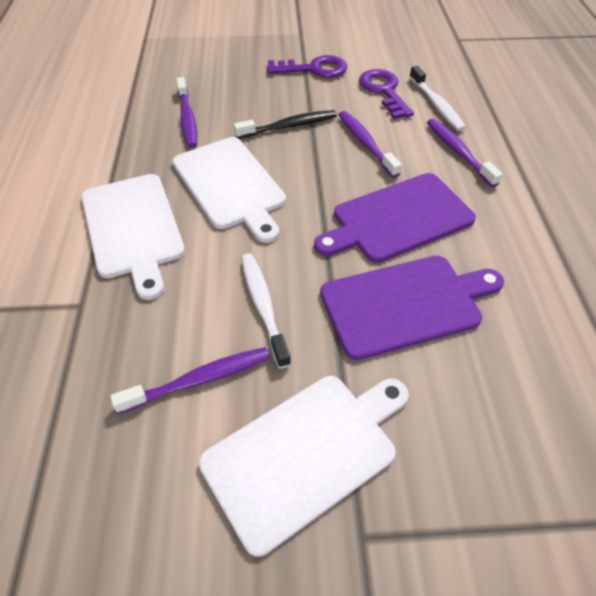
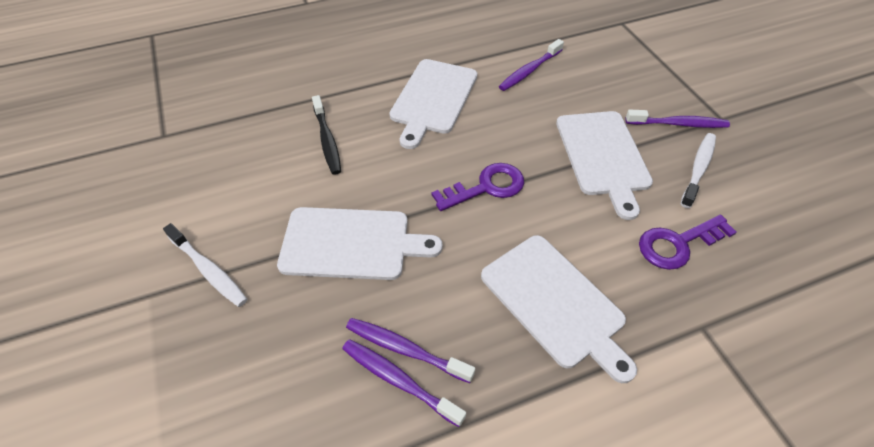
purple cutting board: 2 -> 0
white cutting board: 3 -> 4

